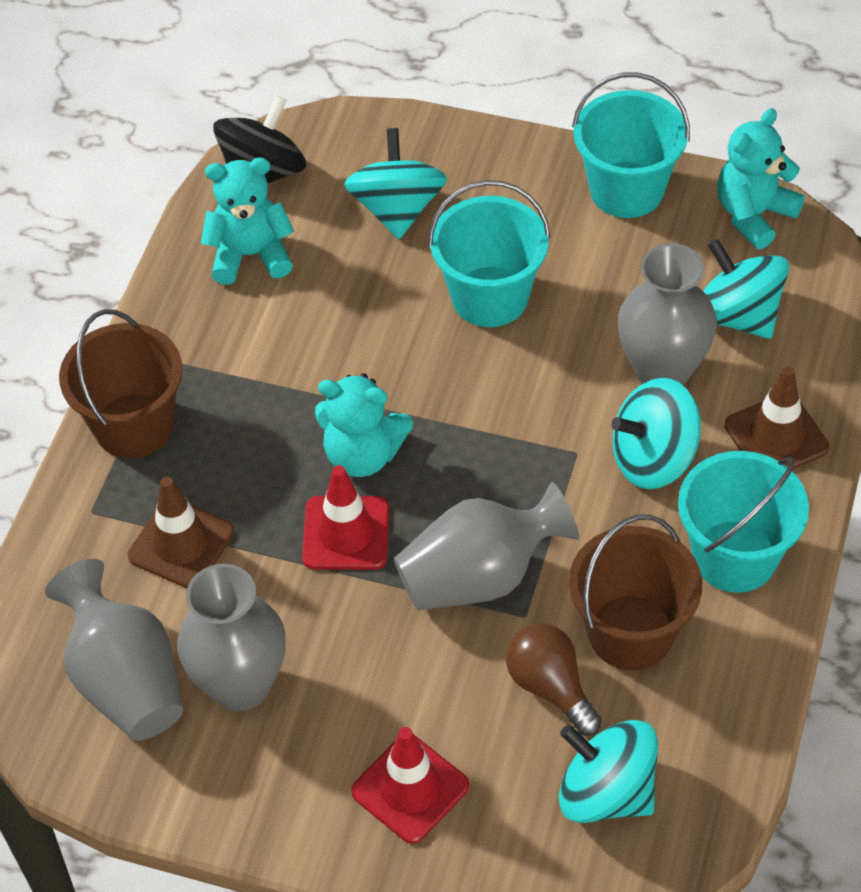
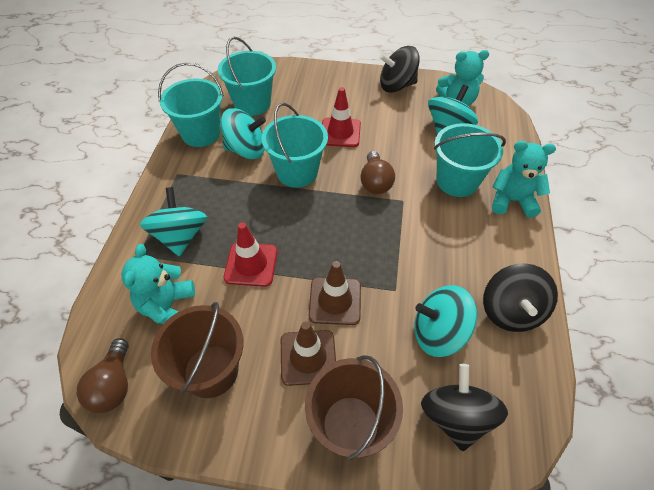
black spinning top: 1 -> 3
brown light bulb: 1 -> 2
grey vase: 4 -> 0
turquoise bucket: 3 -> 4

